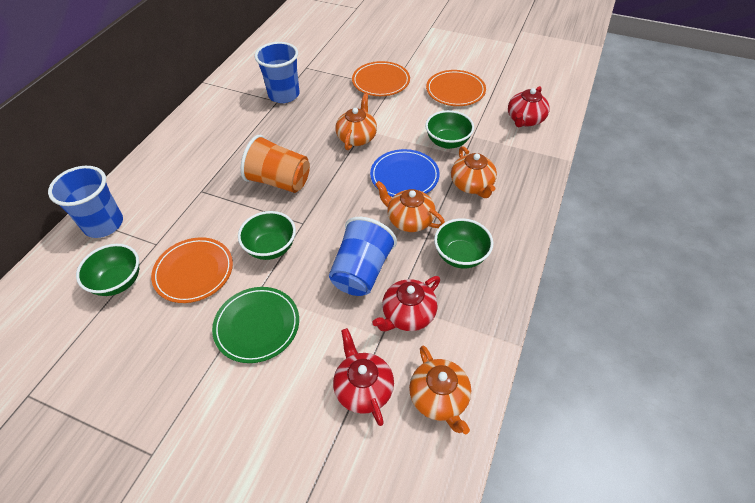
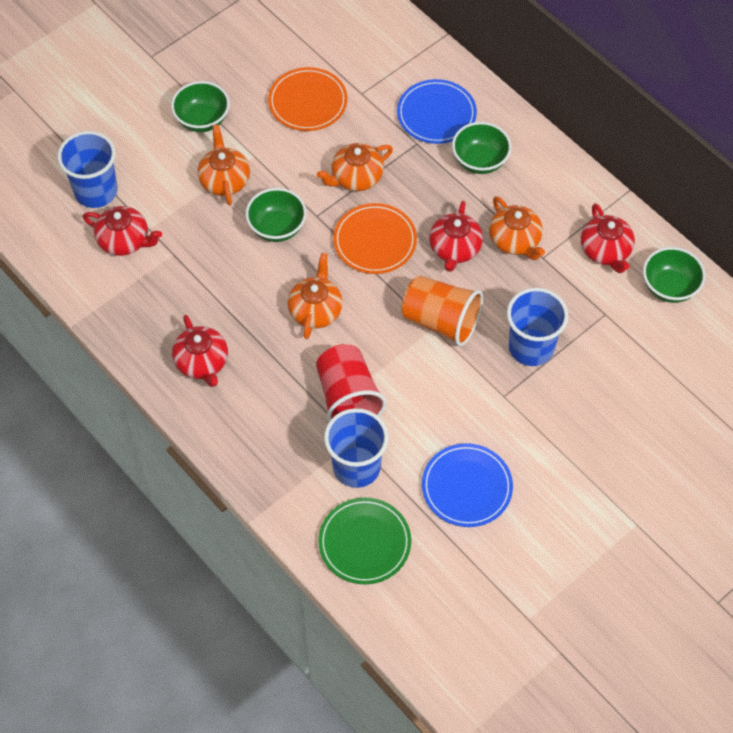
blue plate: 1 -> 2
orange plate: 3 -> 2
red cup: 0 -> 1
red teapot: 3 -> 4

